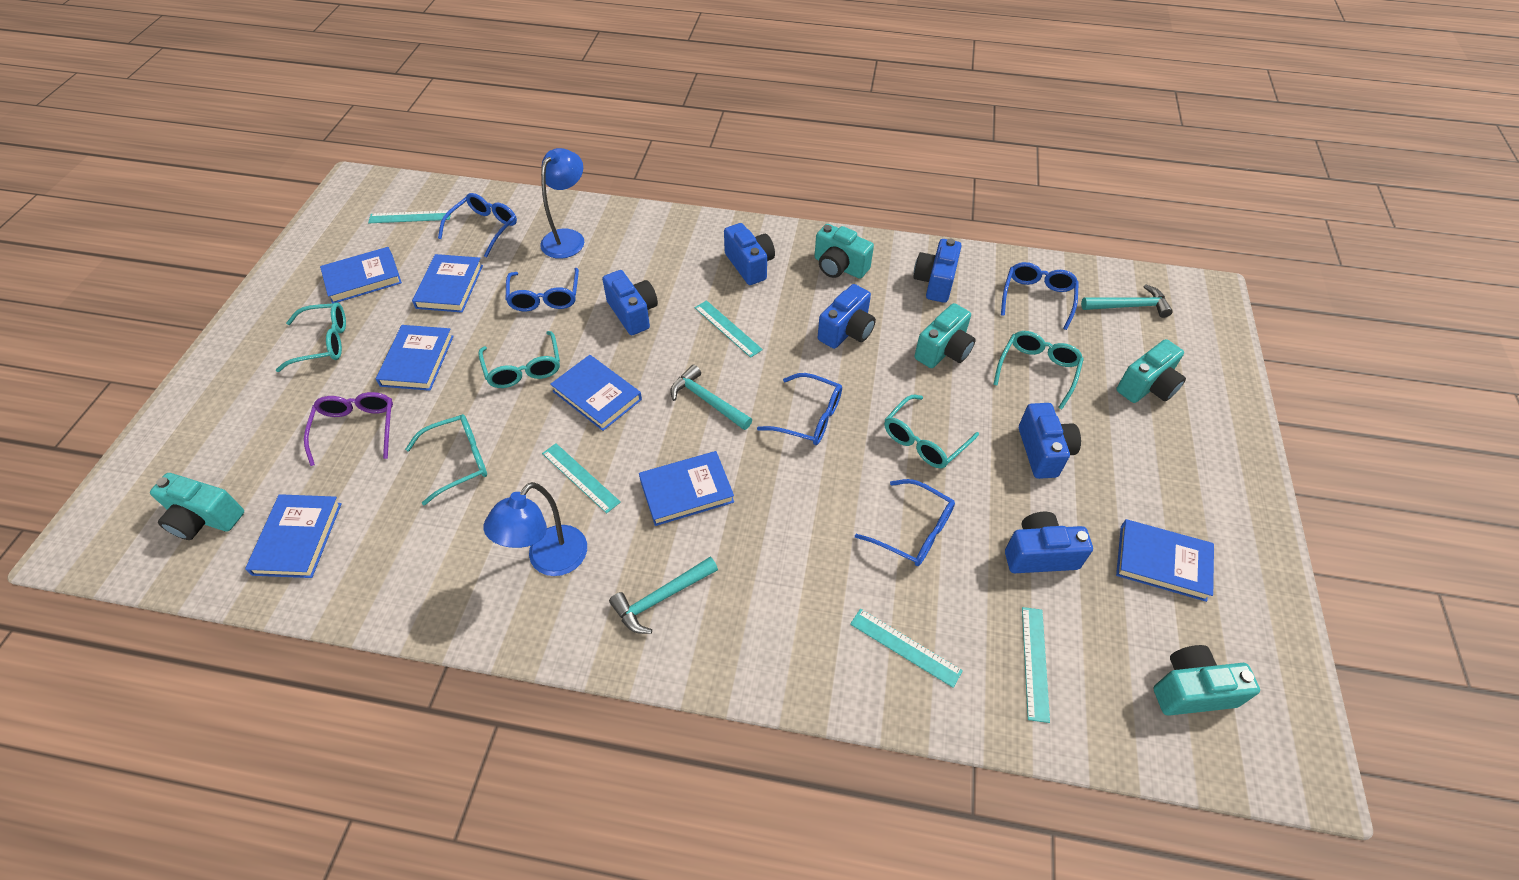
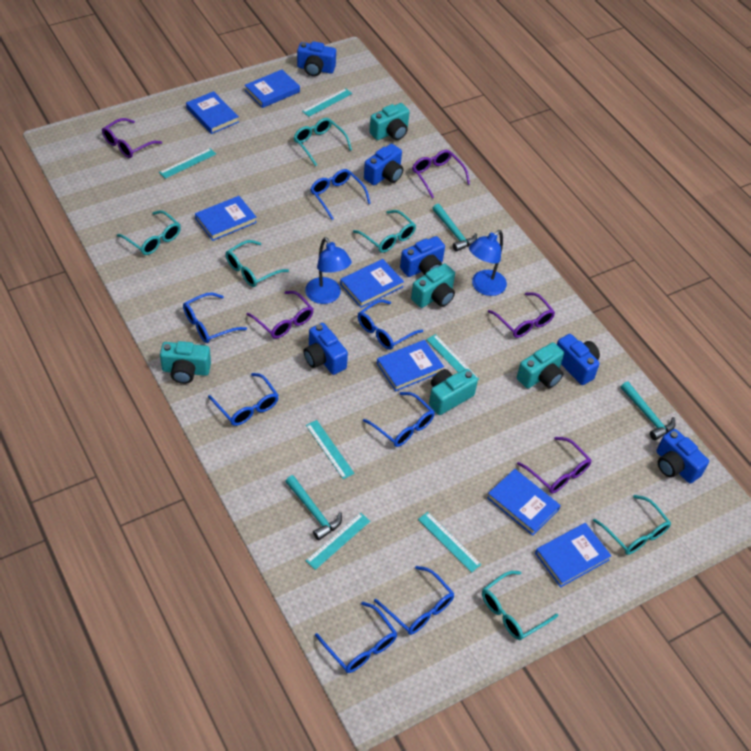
blue glasses: 5 -> 7
purple glasses: 1 -> 5
turquoise glasses: 5 -> 6
turquoise ruler: 5 -> 6

